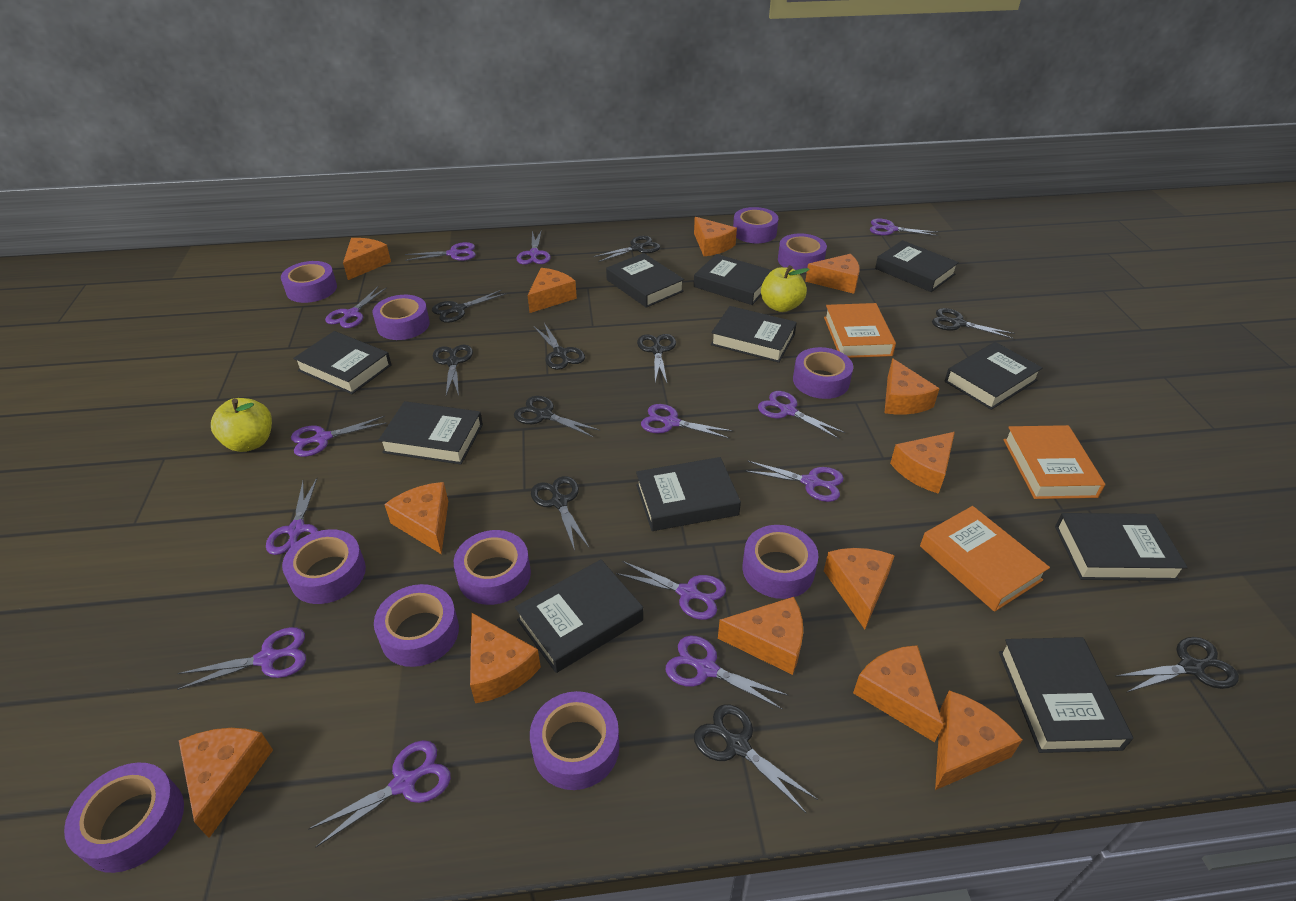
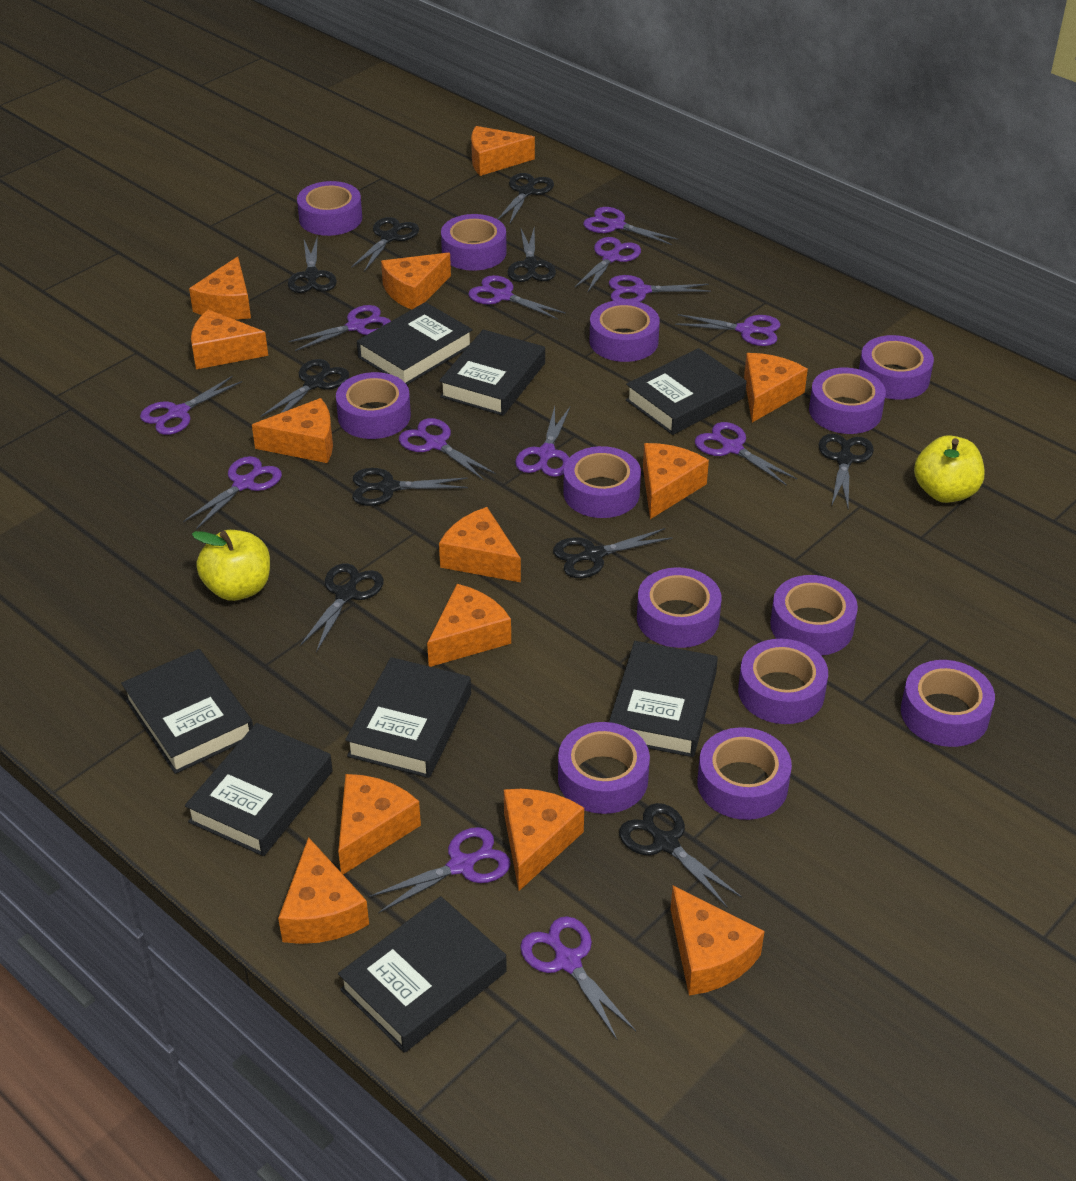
black book: 11 -> 8
orange book: 3 -> 0
purple tape: 11 -> 13

